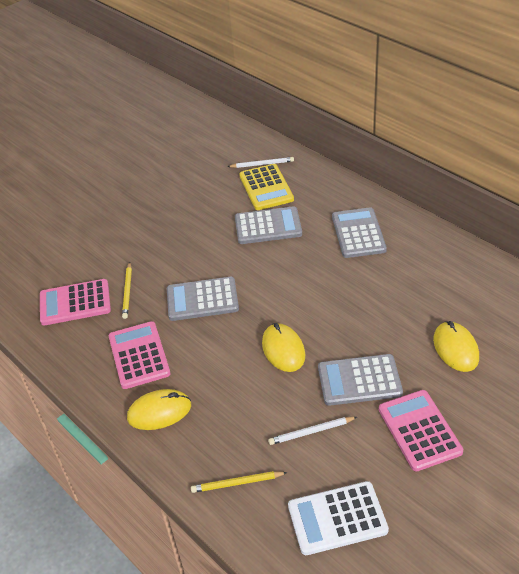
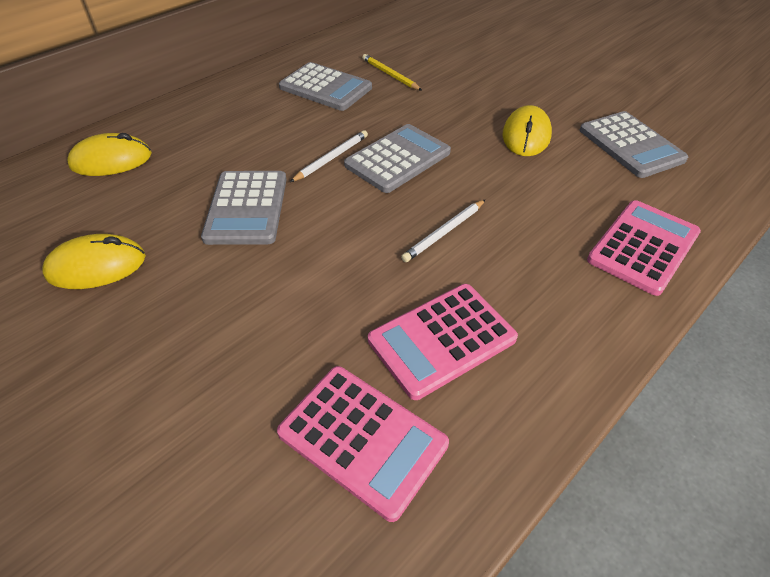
white calculator: 1 -> 0
yellow calculator: 1 -> 0
yellow pencil: 2 -> 1

